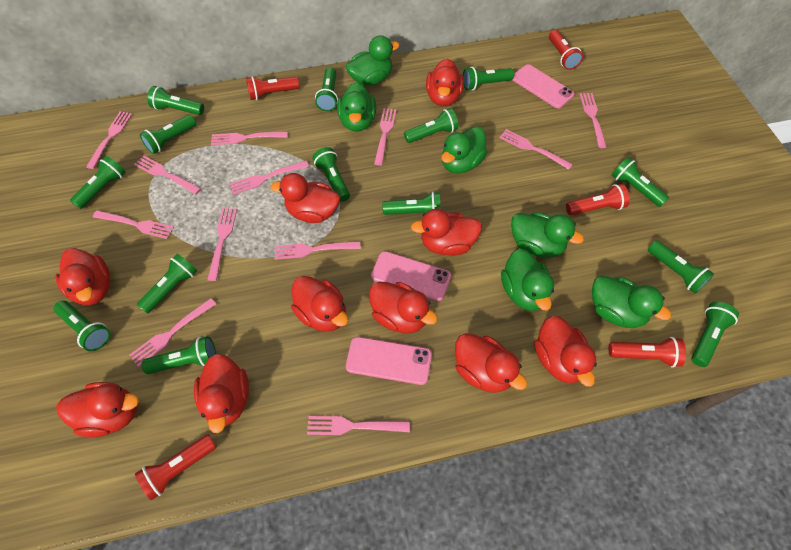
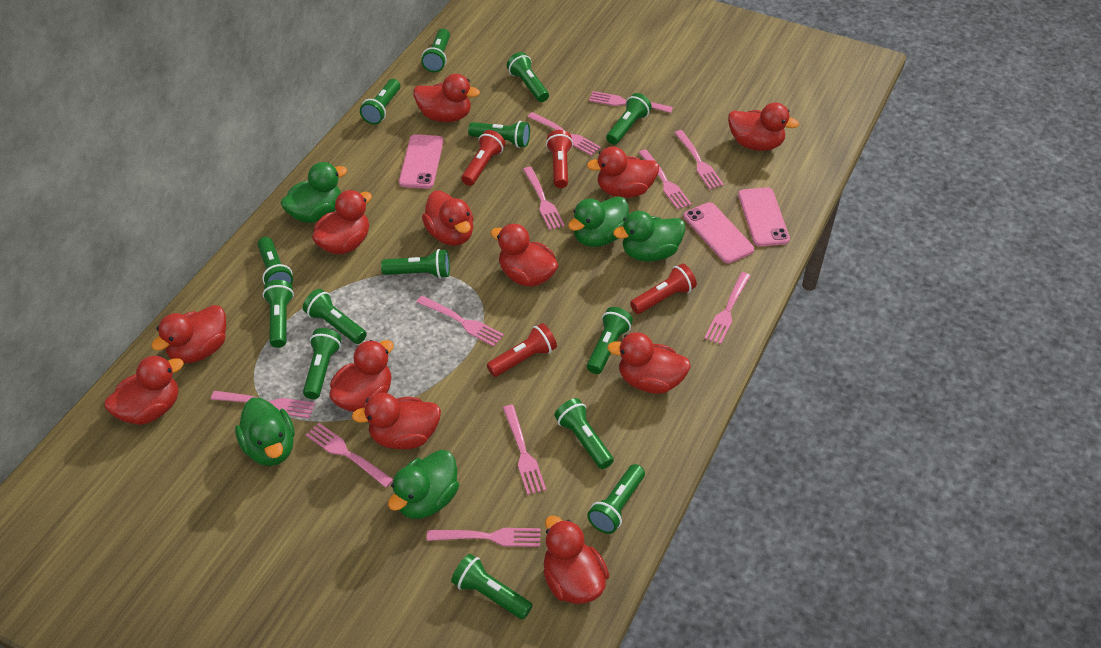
green duck: 6 -> 5
pink fork: 12 -> 11
red duck: 10 -> 12
red flashlight: 5 -> 4

